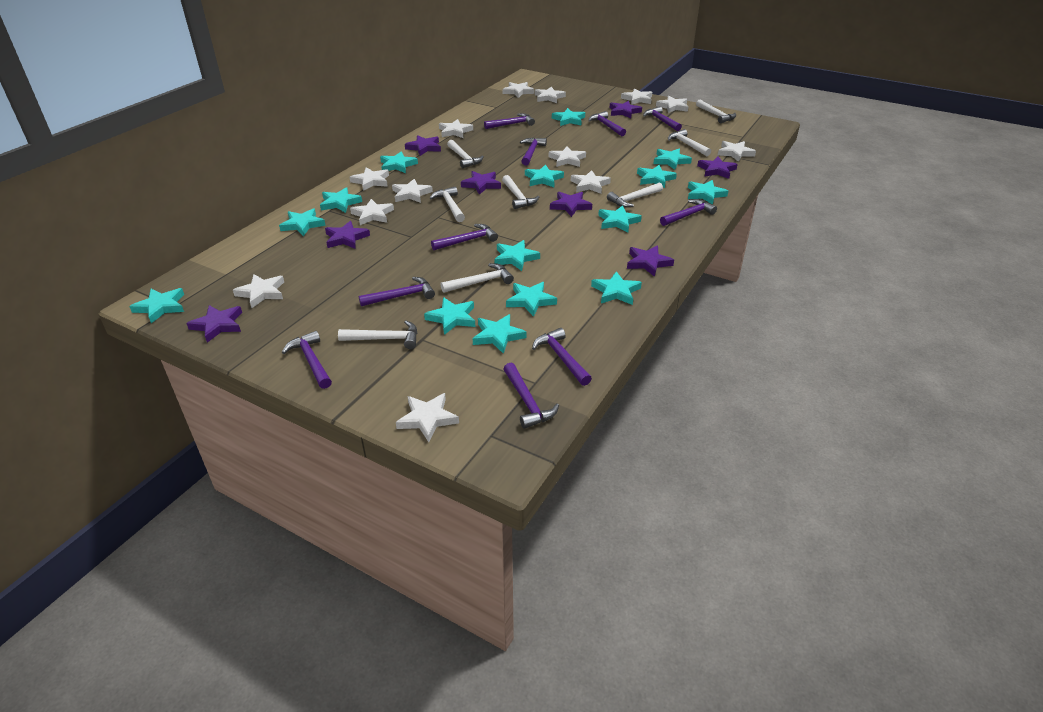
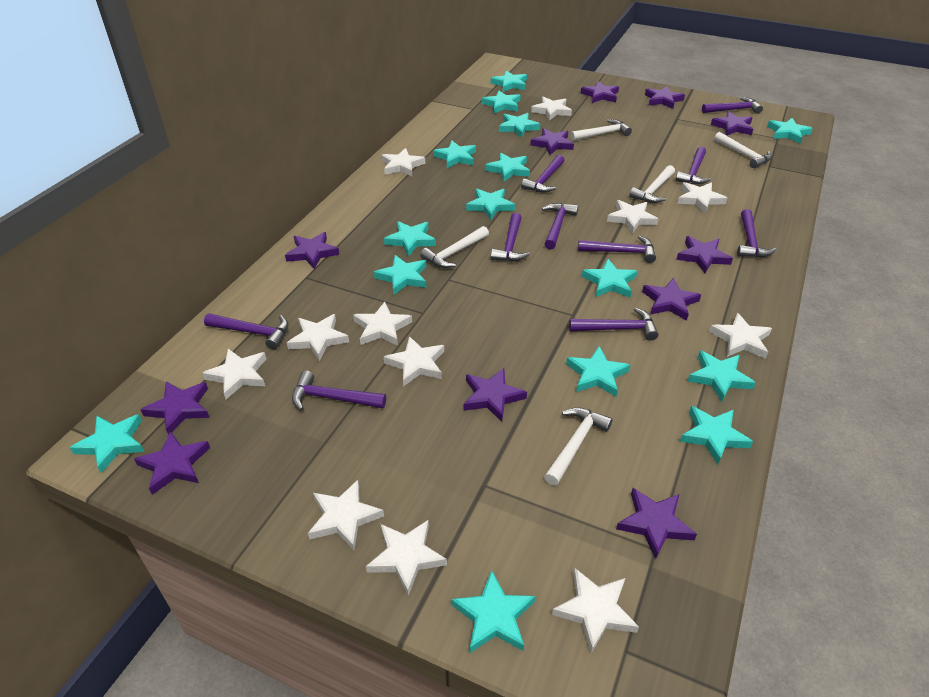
purple star: 8 -> 11
white hammer: 8 -> 5
white star: 13 -> 12

